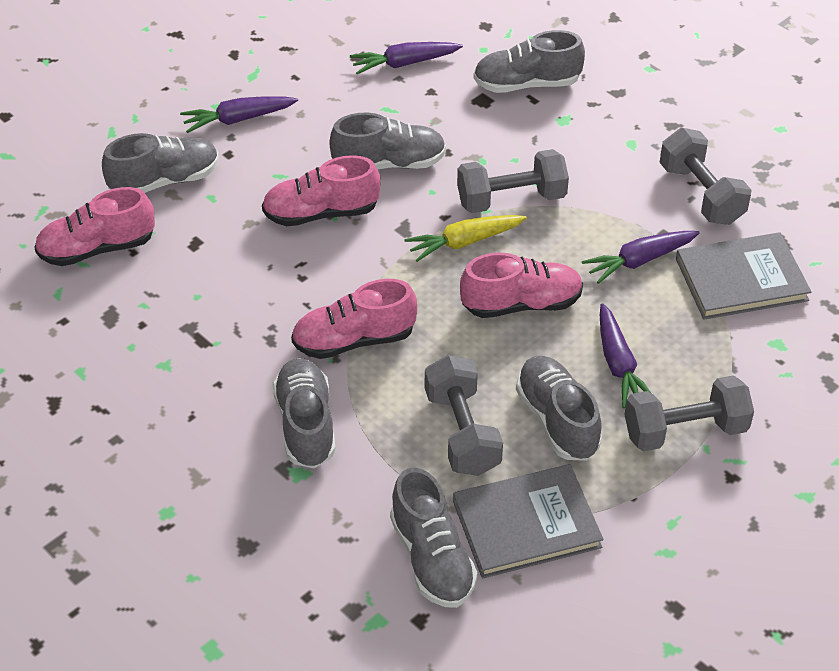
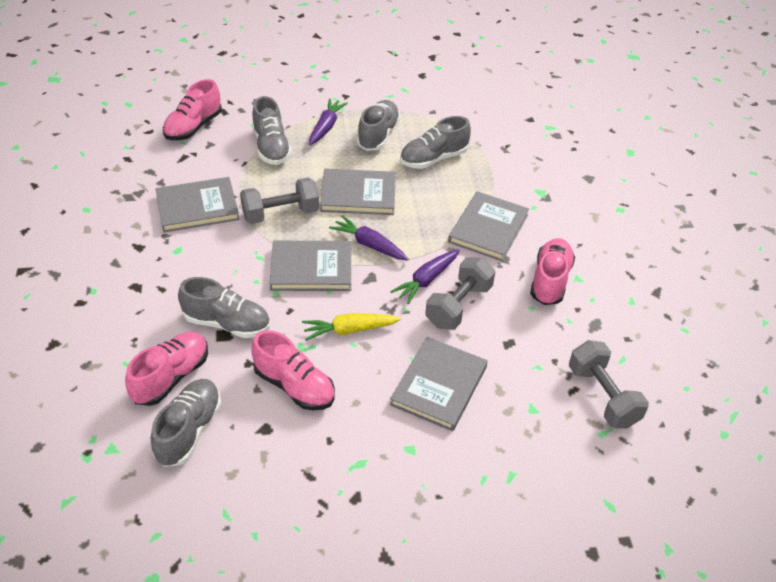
grey book: 2 -> 5
grey dumbbell: 4 -> 3
grey shoe: 6 -> 5
purple carrot: 4 -> 3

